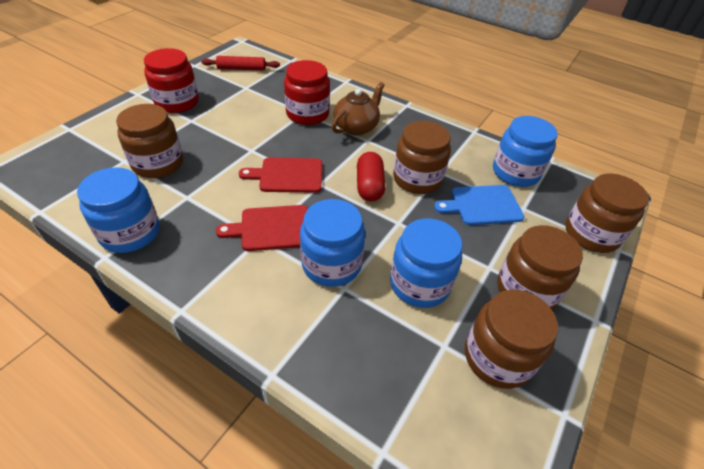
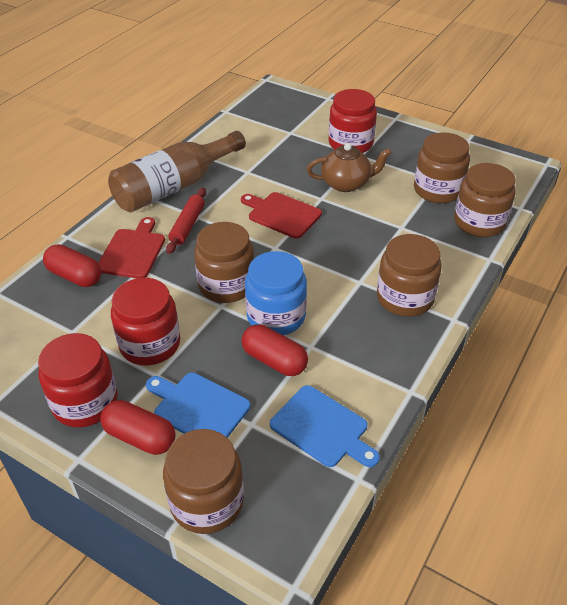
blue cutting board: 1 -> 2
blue jar: 4 -> 1
brown bottle: 0 -> 1
red capsule: 1 -> 3
red jar: 2 -> 3

